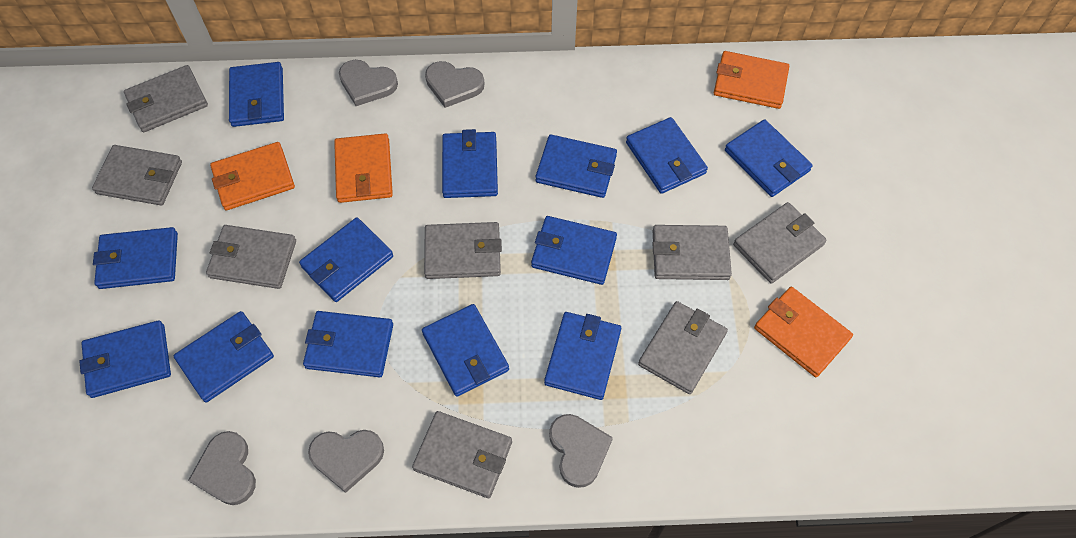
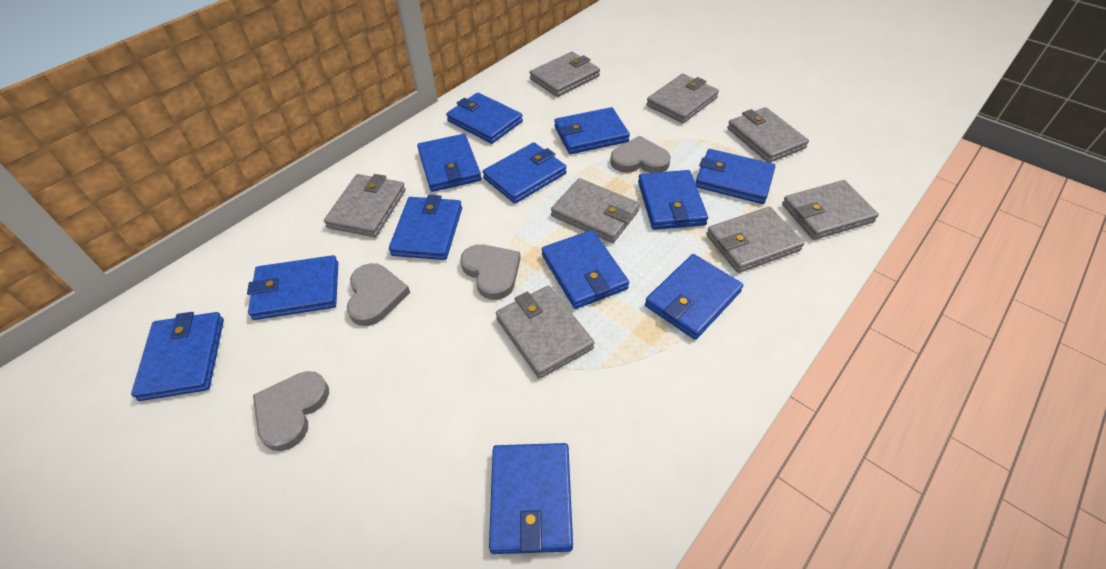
blue wallet: 13 -> 12
grey heart: 5 -> 4
orange wallet: 4 -> 0

